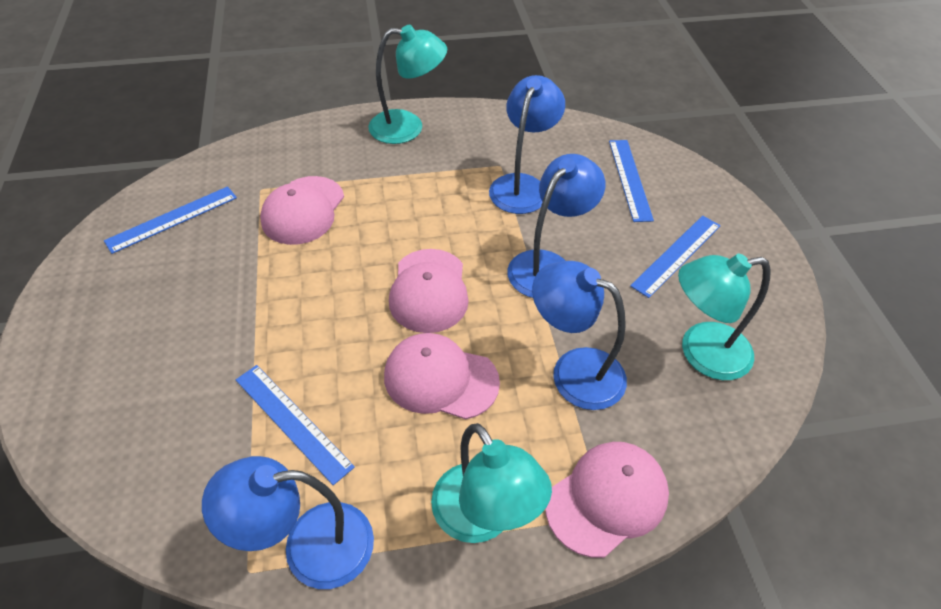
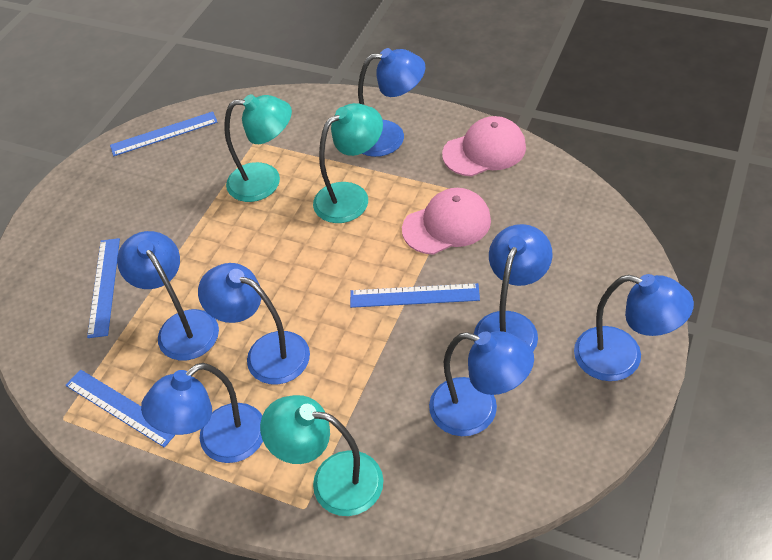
blue lamp: 4 -> 7
pink cap: 4 -> 2

